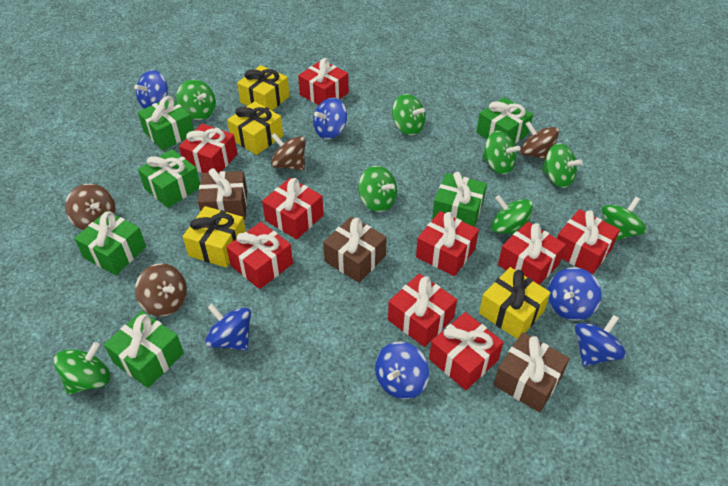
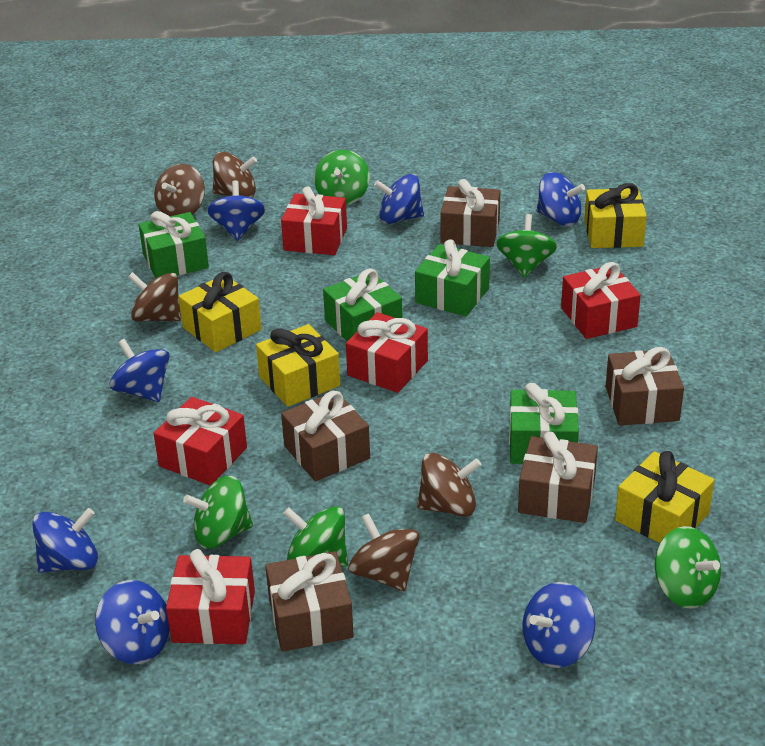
blue spinning top: 6 -> 7
brown gift: 3 -> 5
brown spinning top: 4 -> 5
green gift: 6 -> 4
green spinning top: 8 -> 5
red gift: 9 -> 5

